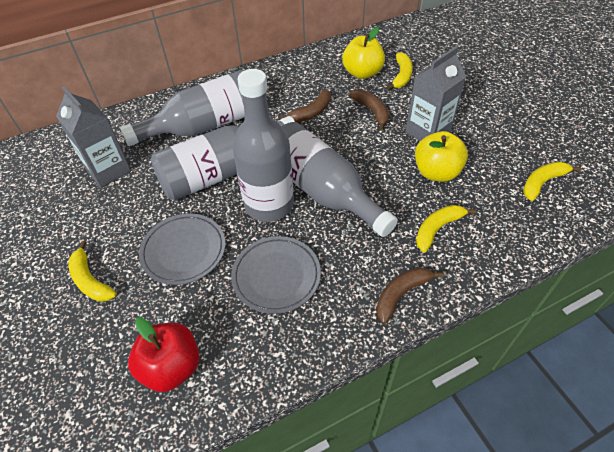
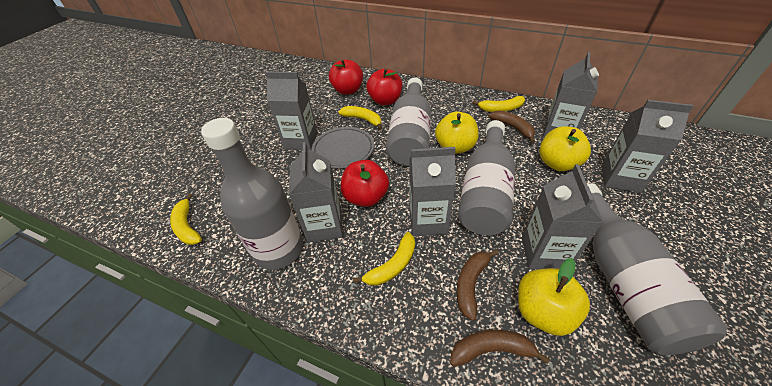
grey carton: 2 -> 6
grey plate: 2 -> 1
red apple: 1 -> 3
yellow apple: 2 -> 3

